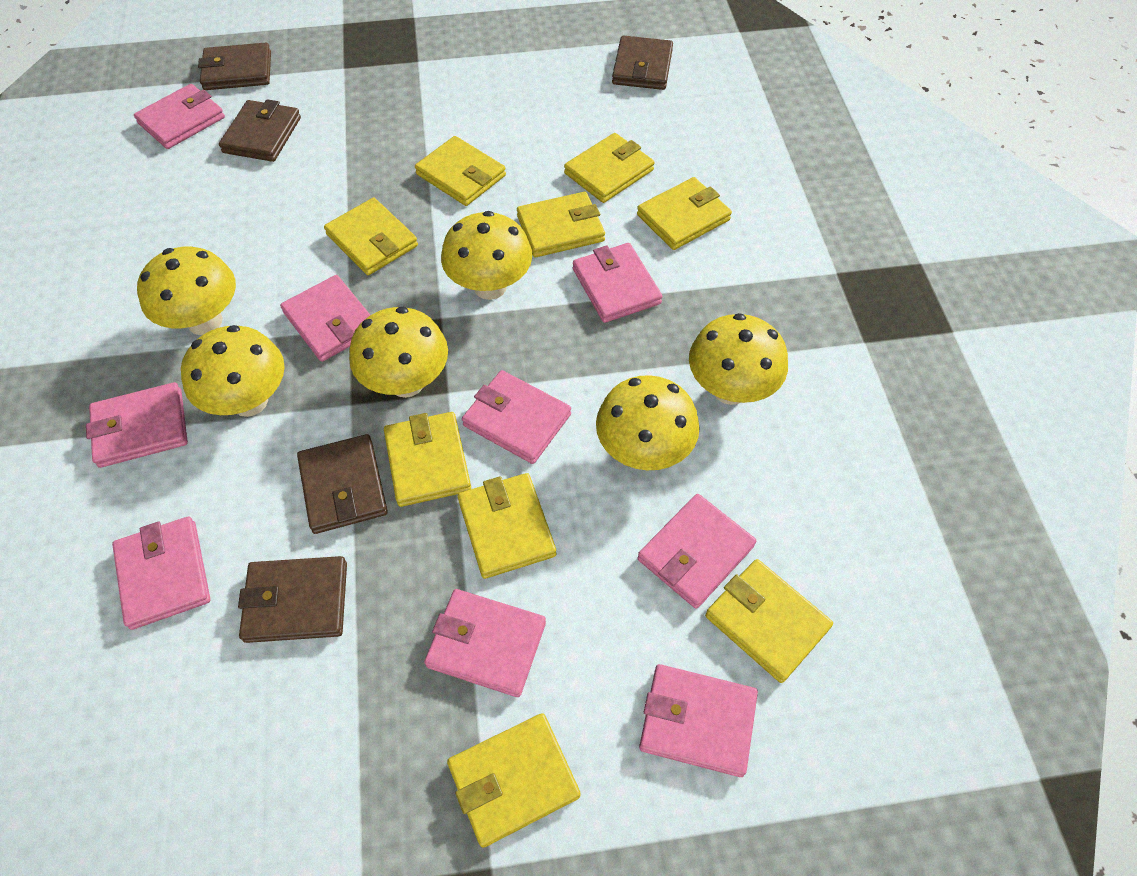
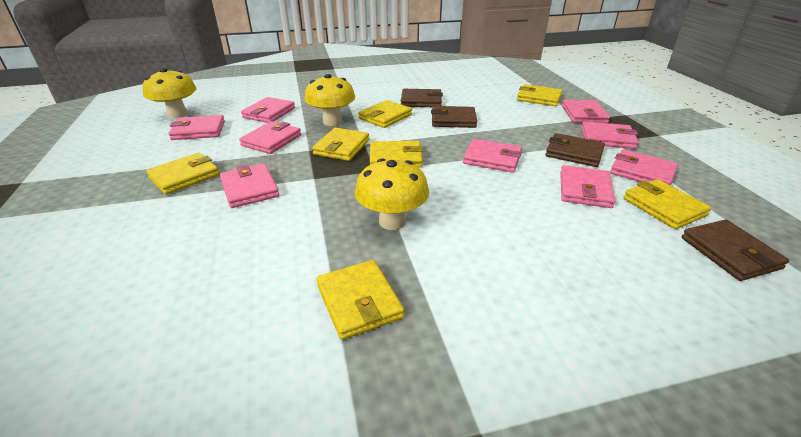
brown wallet: 5 -> 4
yellow mushroom: 6 -> 3
yellow wallet: 9 -> 7

